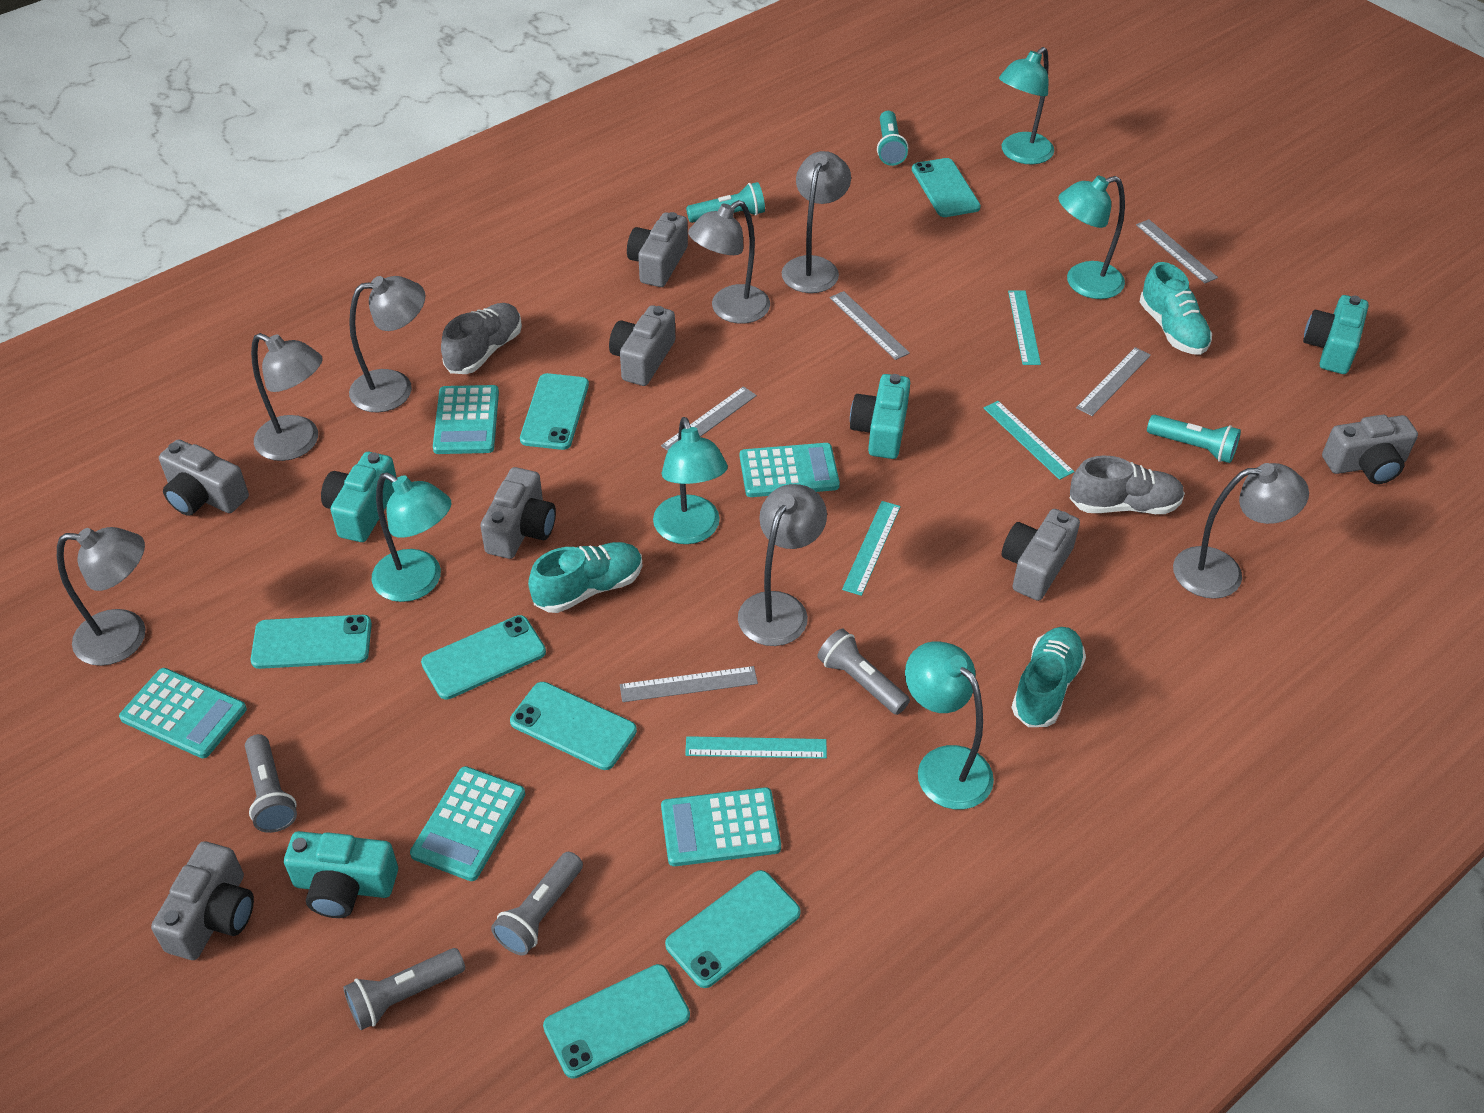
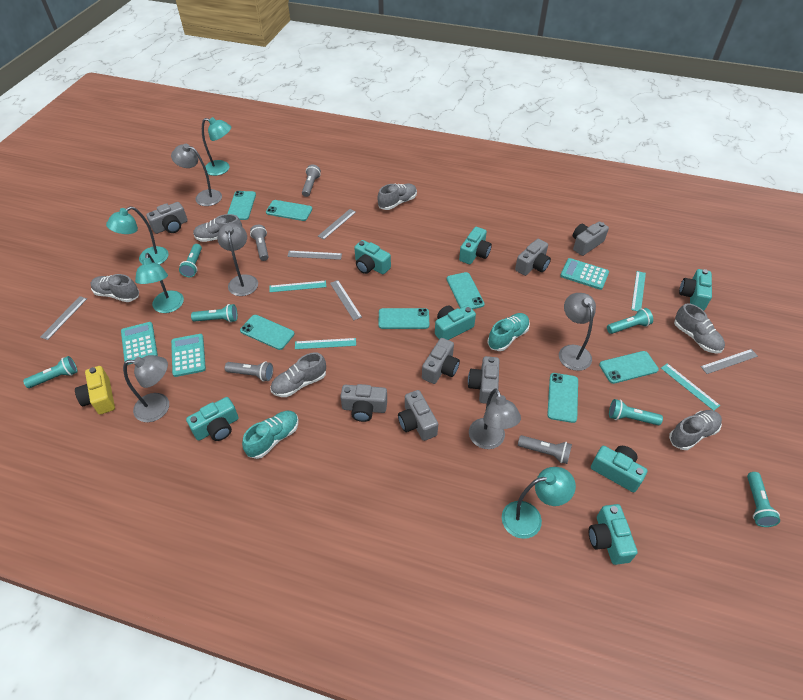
grey lamp: 7 -> 5
grey shoe: 2 -> 6
turquoise calculator: 5 -> 3
turquoise camera: 4 -> 7
turquoise flashlight: 3 -> 6
turquoise lamp: 5 -> 4
turquoise shoe: 3 -> 2
yellow camera: 0 -> 1

